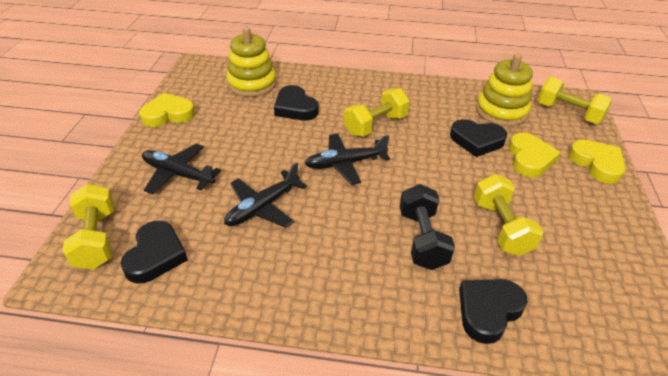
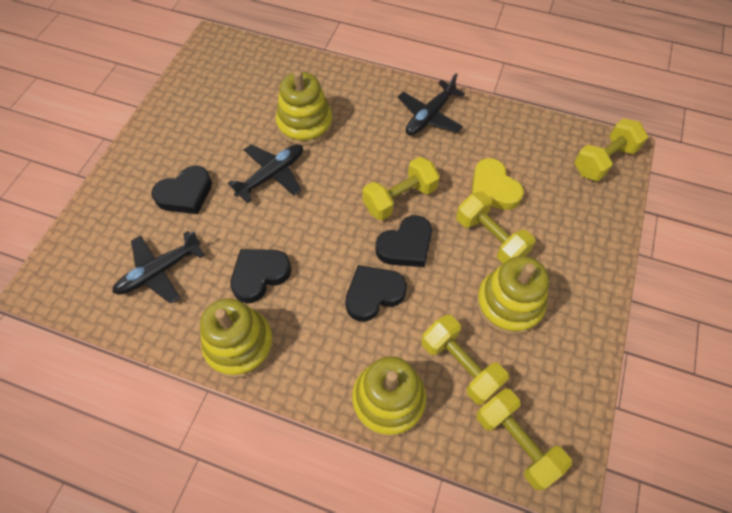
black dumbbell: 1 -> 0
yellow dumbbell: 4 -> 5
yellow heart: 3 -> 1
yellow stacking toy: 2 -> 4

